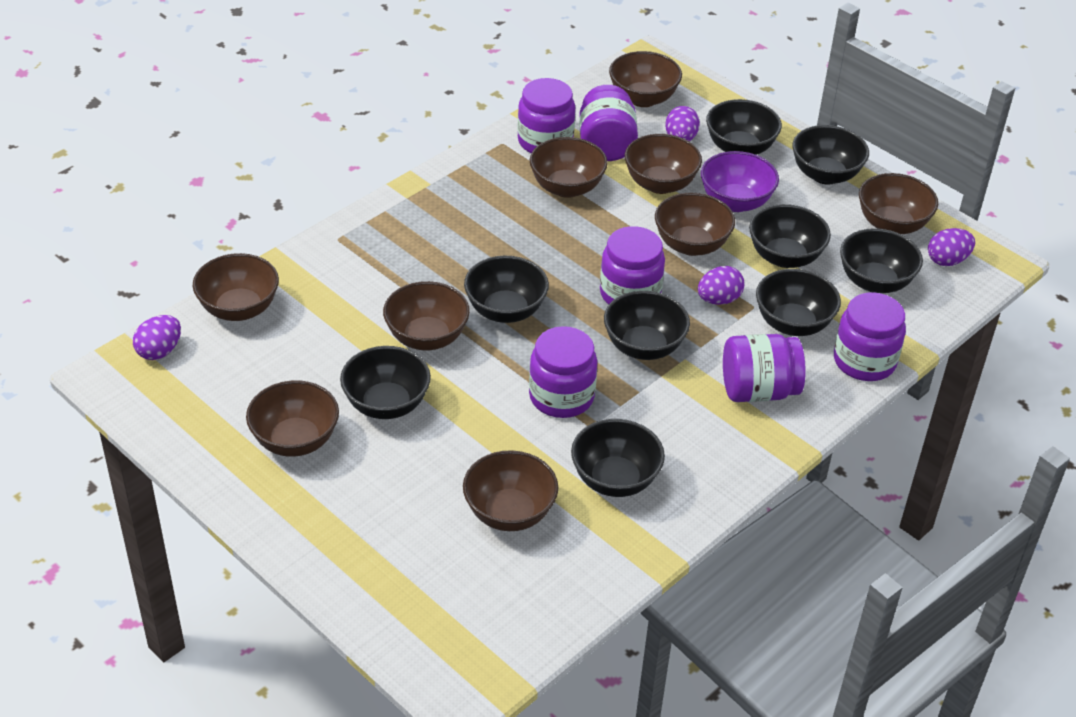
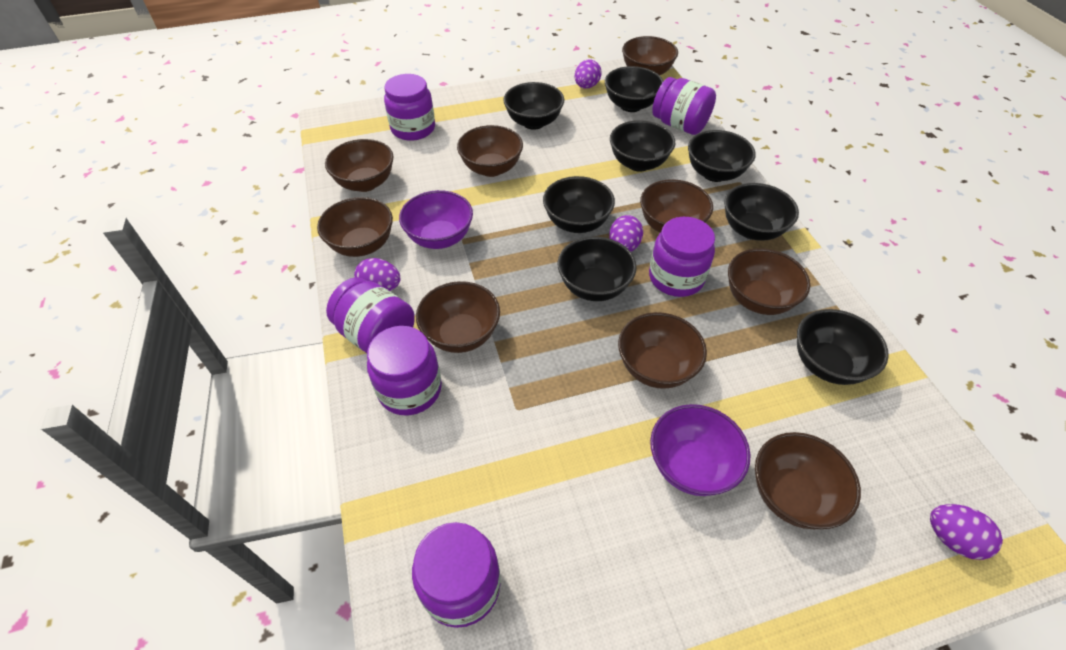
black bowl: 9 -> 8
purple bowl: 1 -> 2

